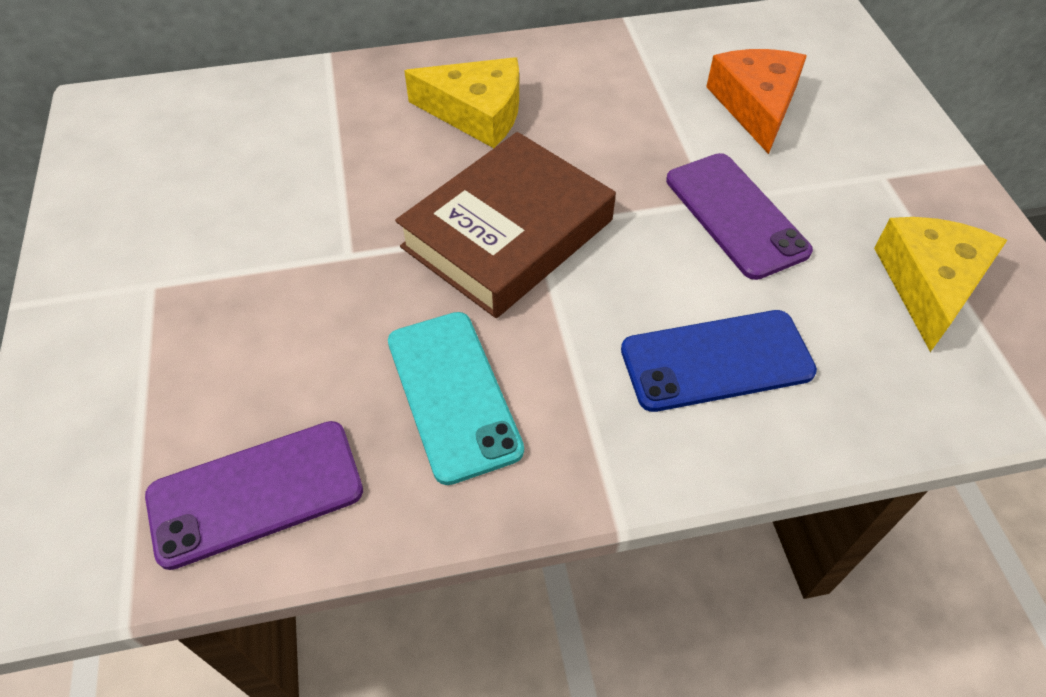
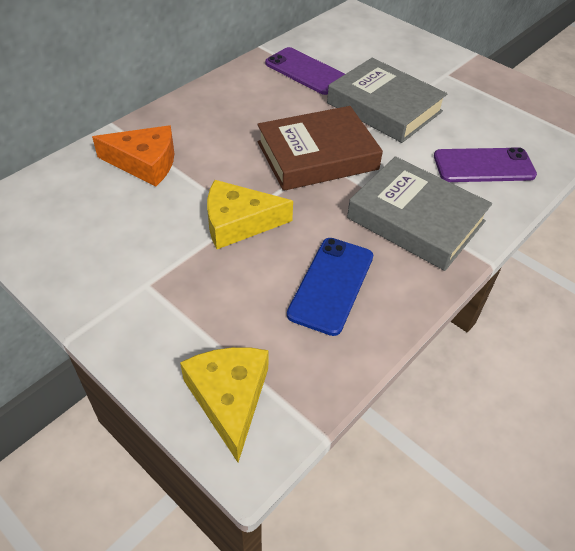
grey book: 0 -> 2
turquoise phone: 1 -> 0

